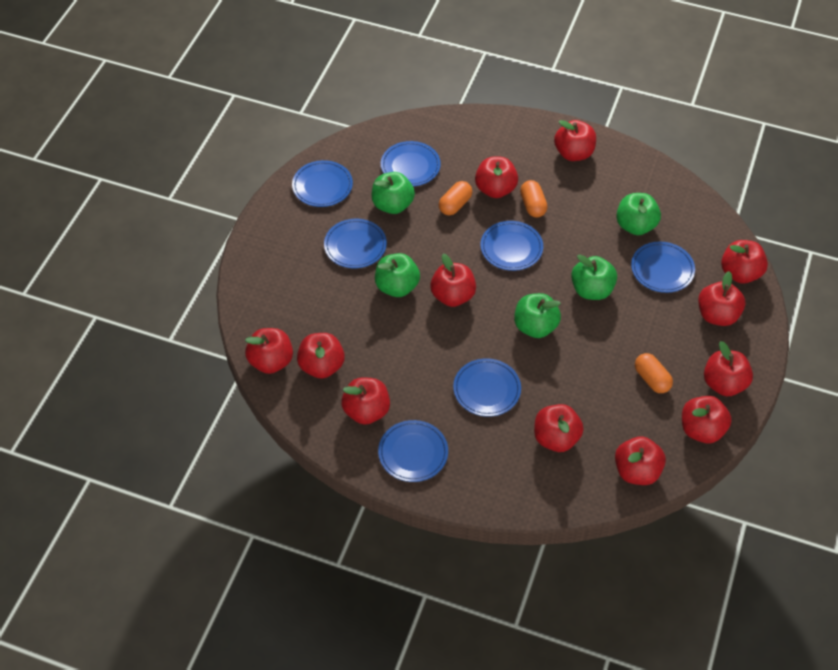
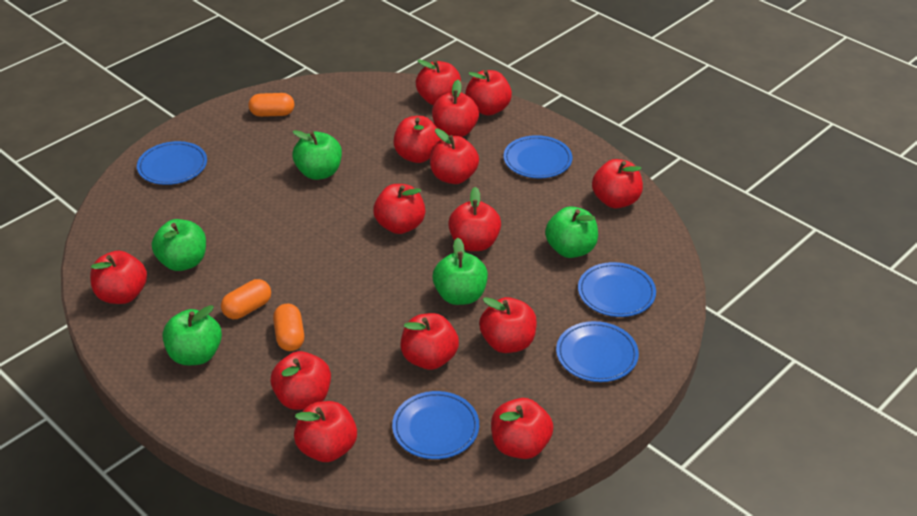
blue plate: 7 -> 5
red apple: 12 -> 14

